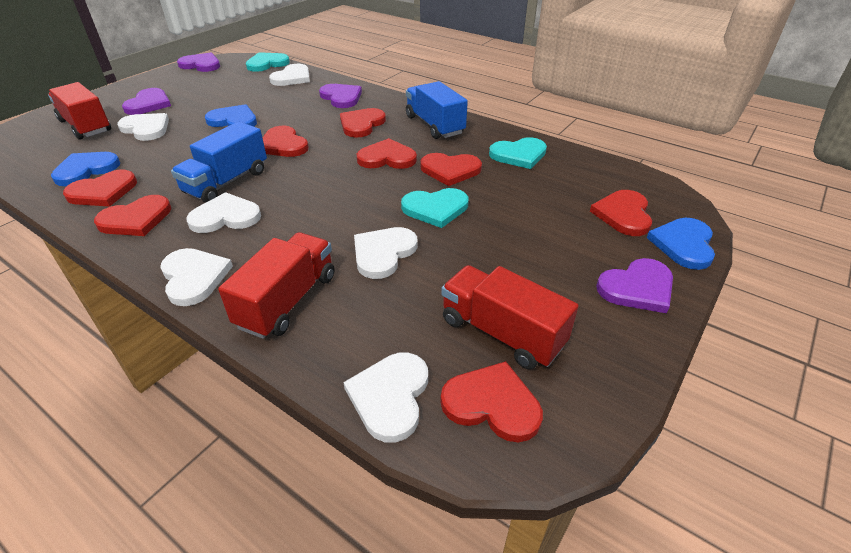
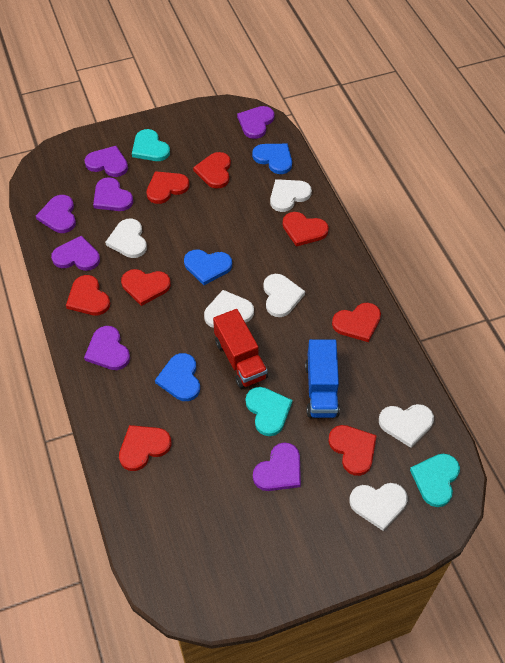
blue truck: 2 -> 1
purple heart: 4 -> 7
red truck: 3 -> 1

